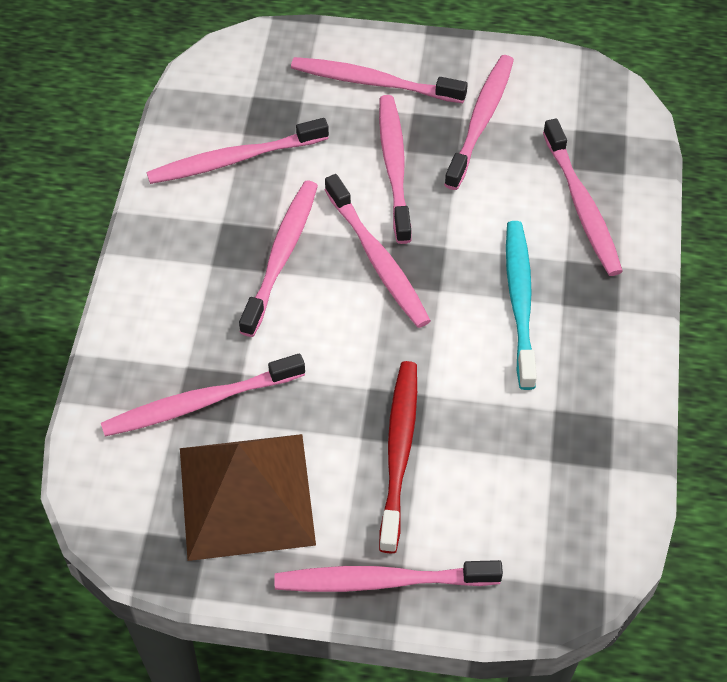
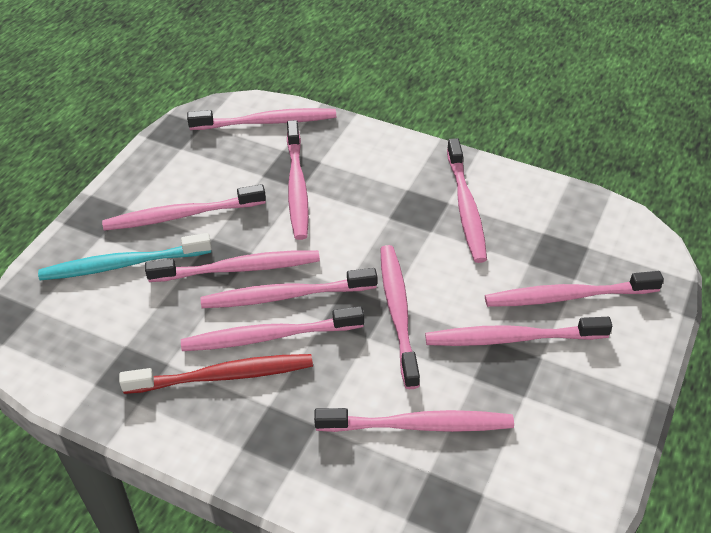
brown pyramid: 1 -> 0
pink toothbrush: 9 -> 11

